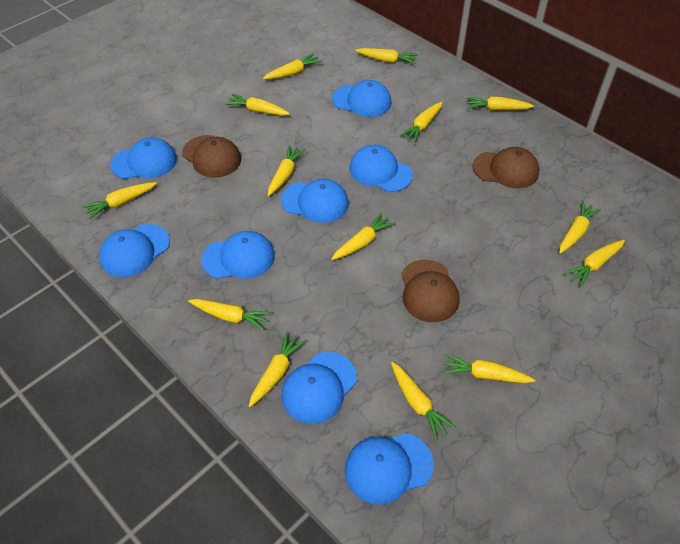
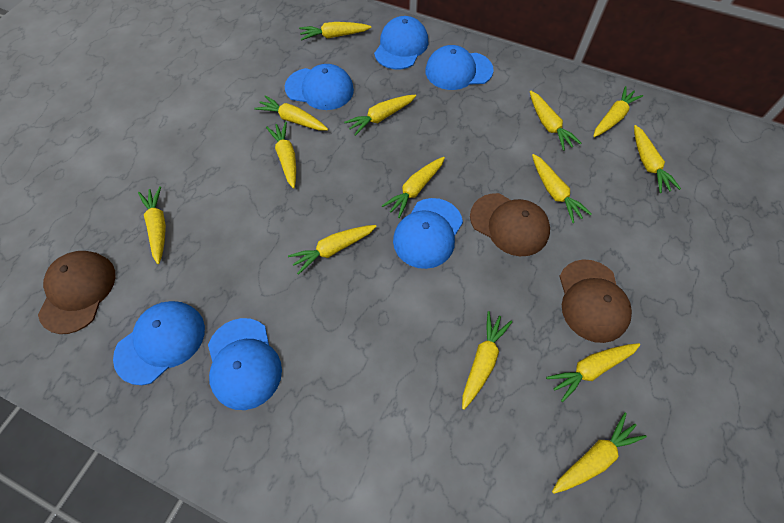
blue cap: 8 -> 6

